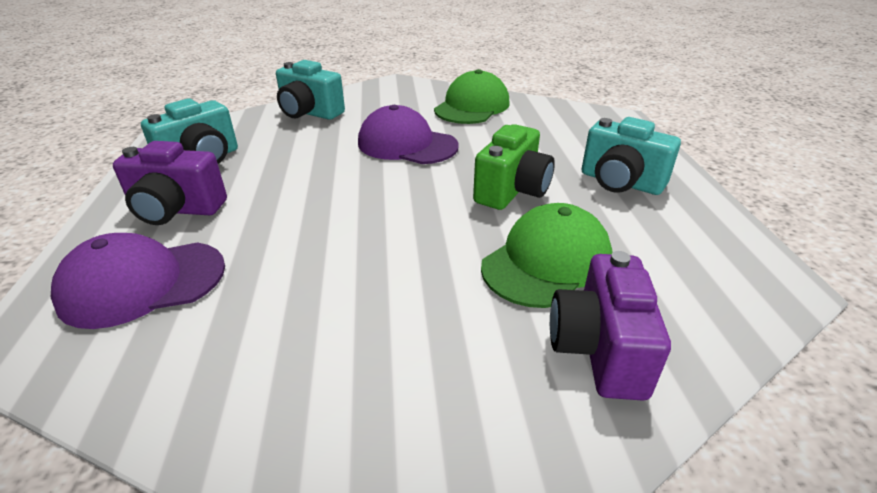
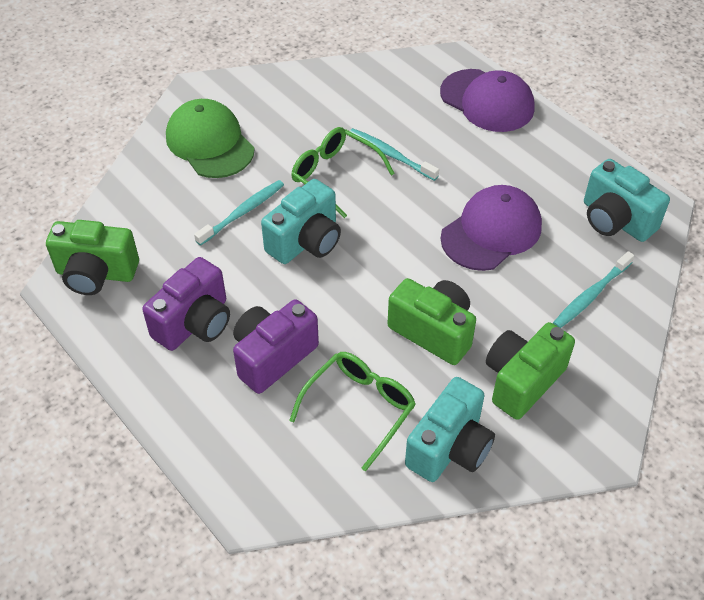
green camera: 1 -> 3
green cap: 2 -> 1
green glasses: 0 -> 2
turquoise toothbrush: 0 -> 3

